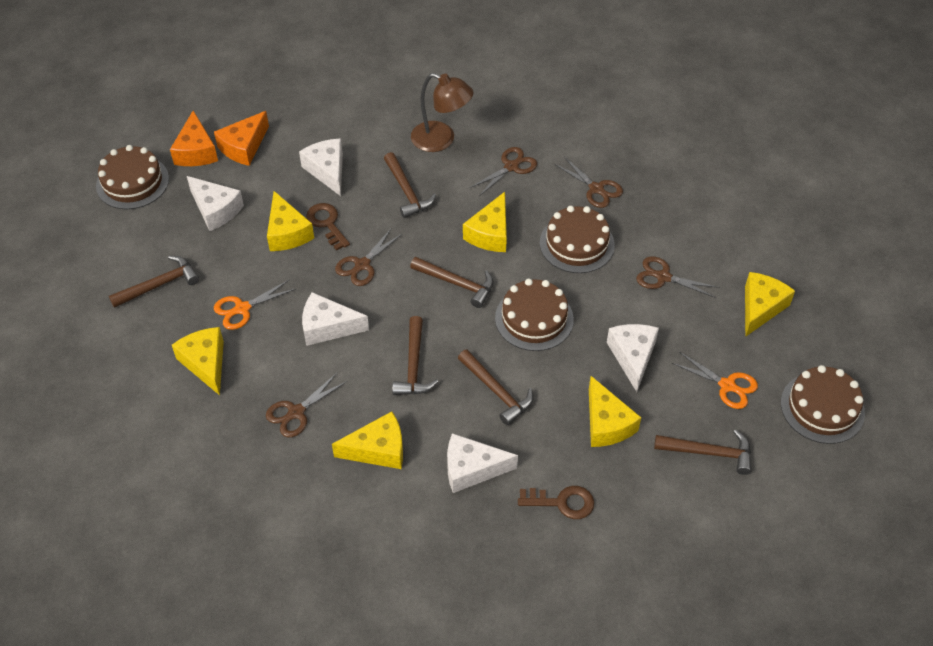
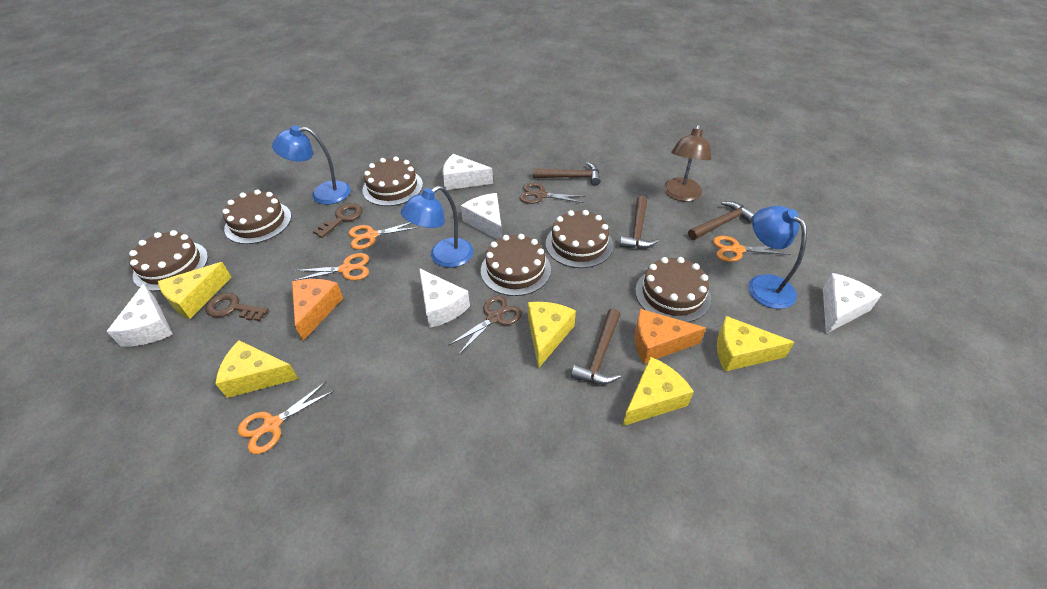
blue lamp: 0 -> 3
brown cake: 4 -> 6
brown hammer: 6 -> 4
brown scissors: 5 -> 2
orange scissors: 2 -> 4
yellow cheese: 6 -> 5

